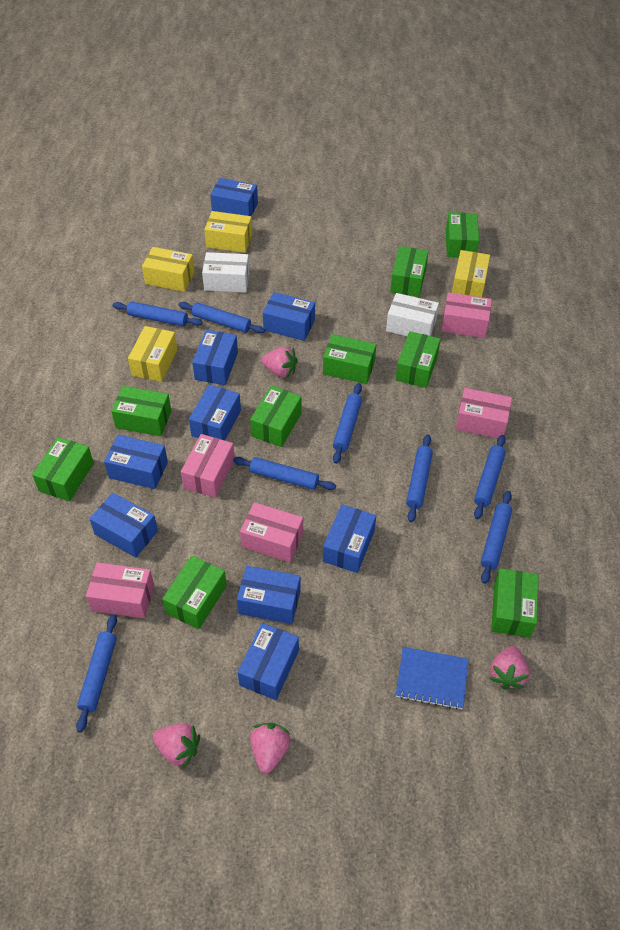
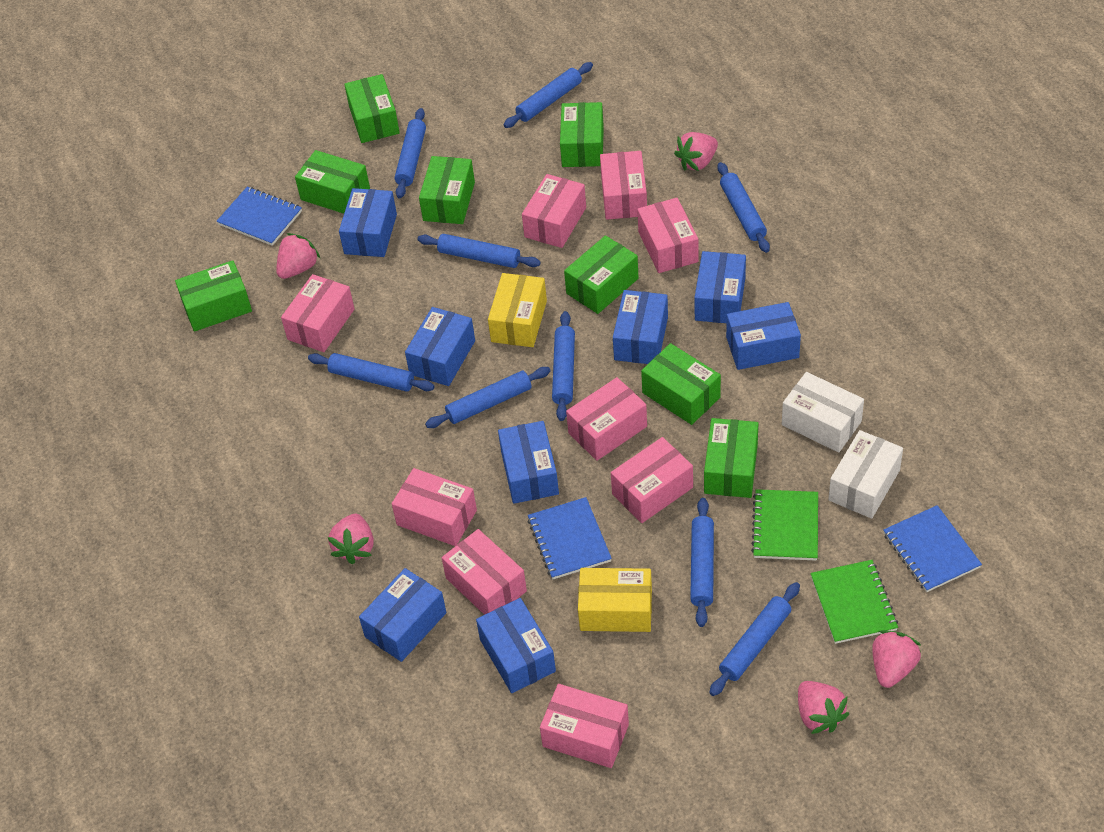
blue box: 9 -> 8
blue notebook: 1 -> 3
blue rolling pin: 8 -> 9
green box: 9 -> 8
green notebook: 0 -> 2
pink box: 5 -> 9
pink strawberry: 4 -> 5
yellow box: 4 -> 2

